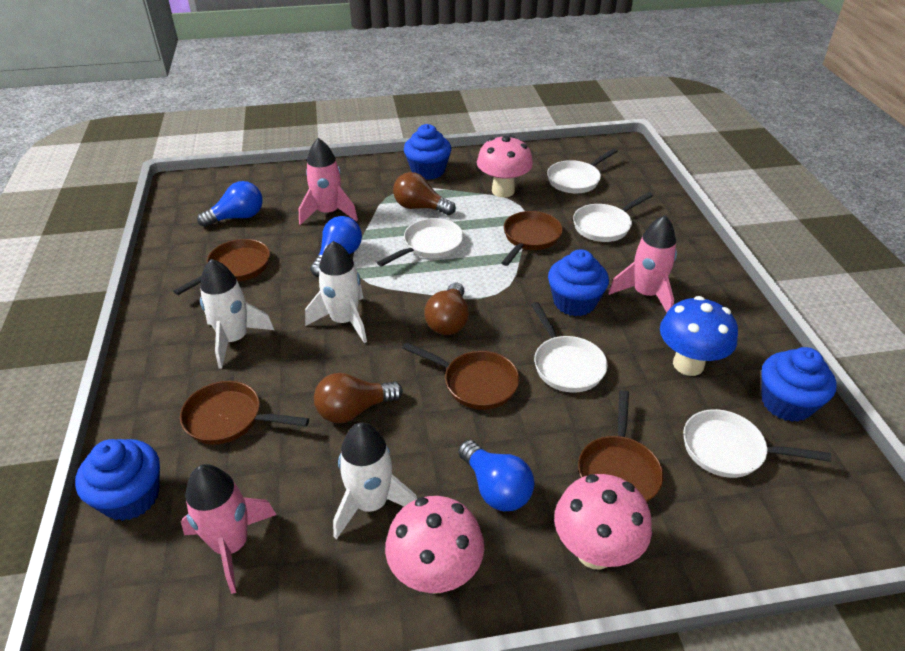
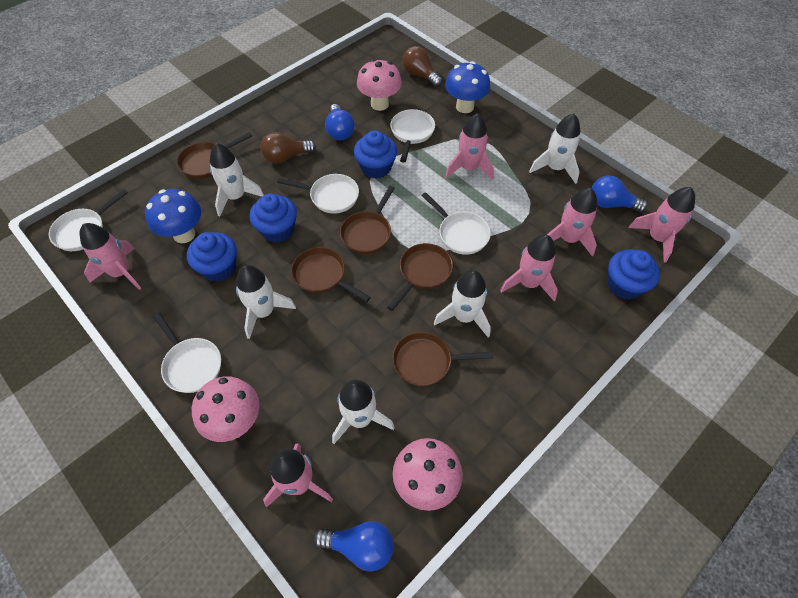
blue mushroom: 1 -> 2
brown light bulb: 3 -> 2
pink rocket: 3 -> 6
white rocket: 3 -> 5

